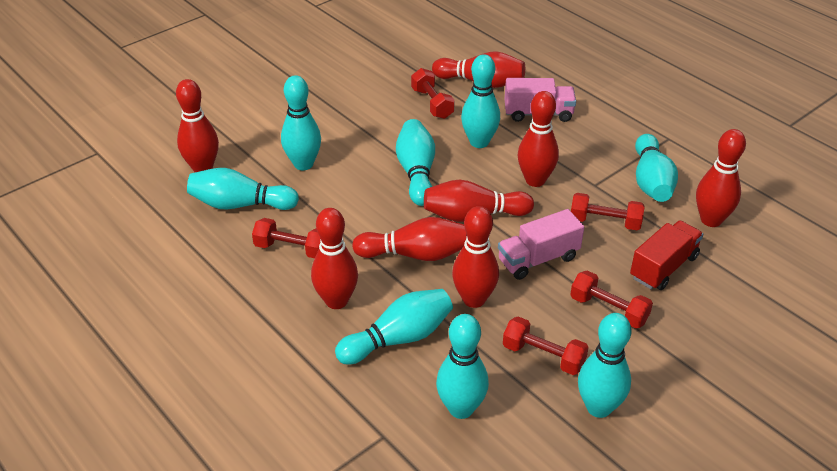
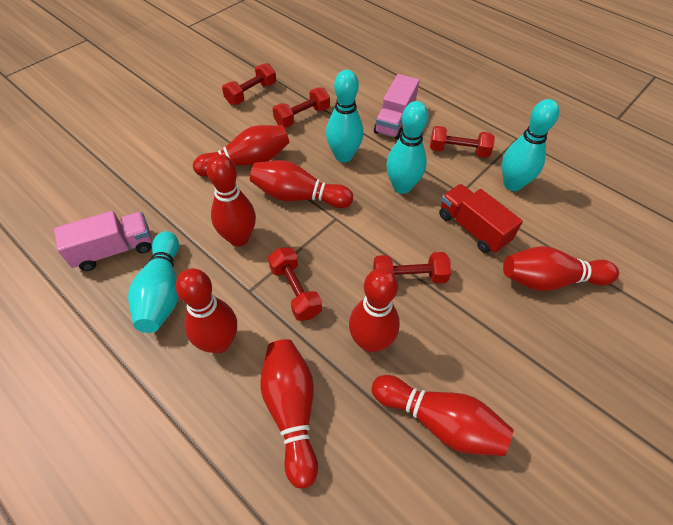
turquoise bowling pin: 8 -> 4

